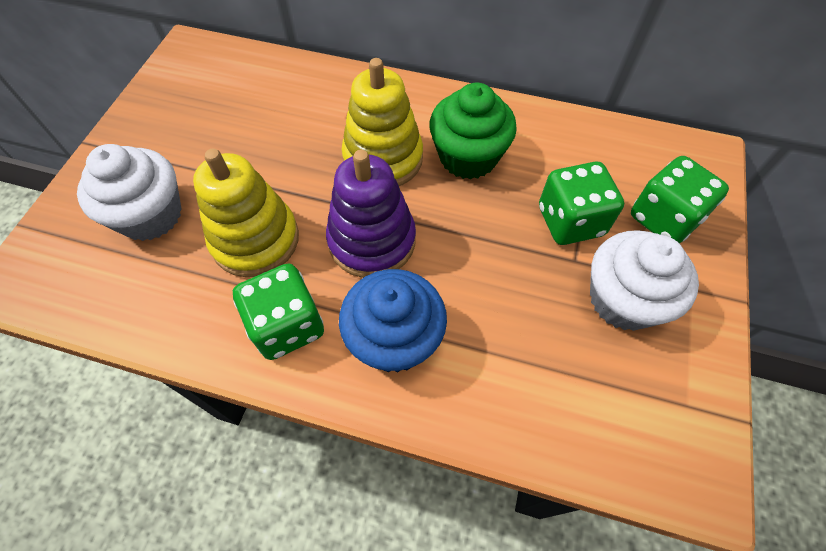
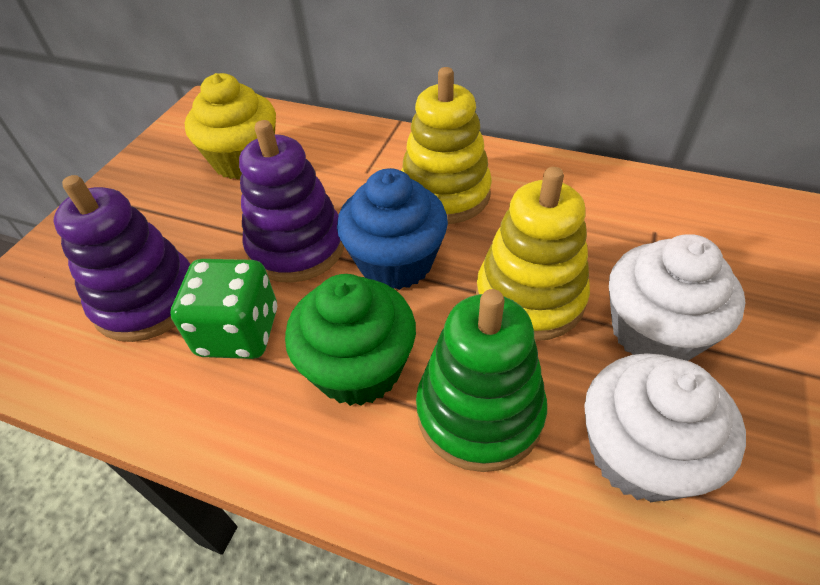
green dice: 3 -> 1
green stacking toy: 0 -> 1
purple stacking toy: 1 -> 2
yellow cupcake: 0 -> 1

